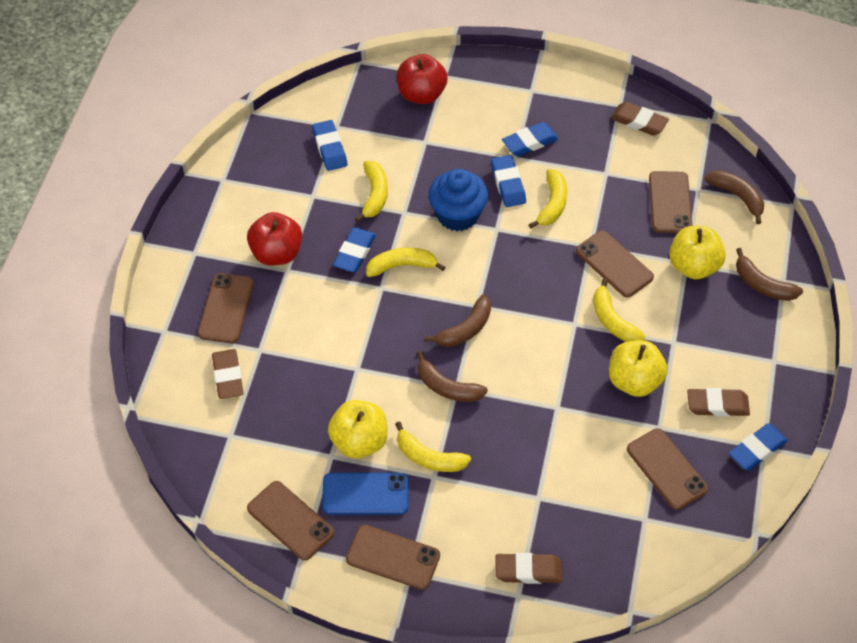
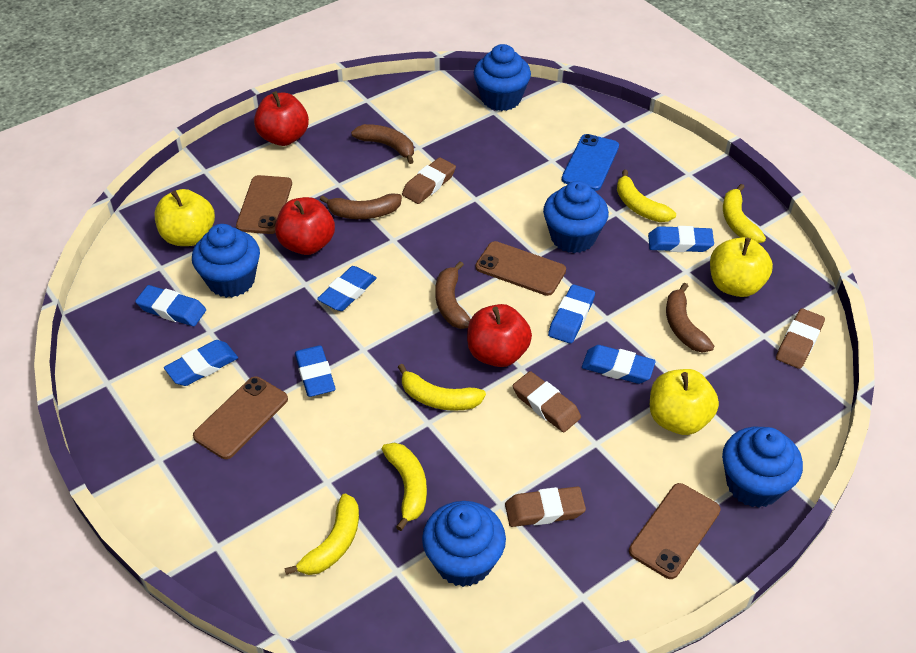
blue cupcake: 1 -> 5
blue eraser: 5 -> 7
brown phone: 6 -> 4
red apple: 2 -> 3

